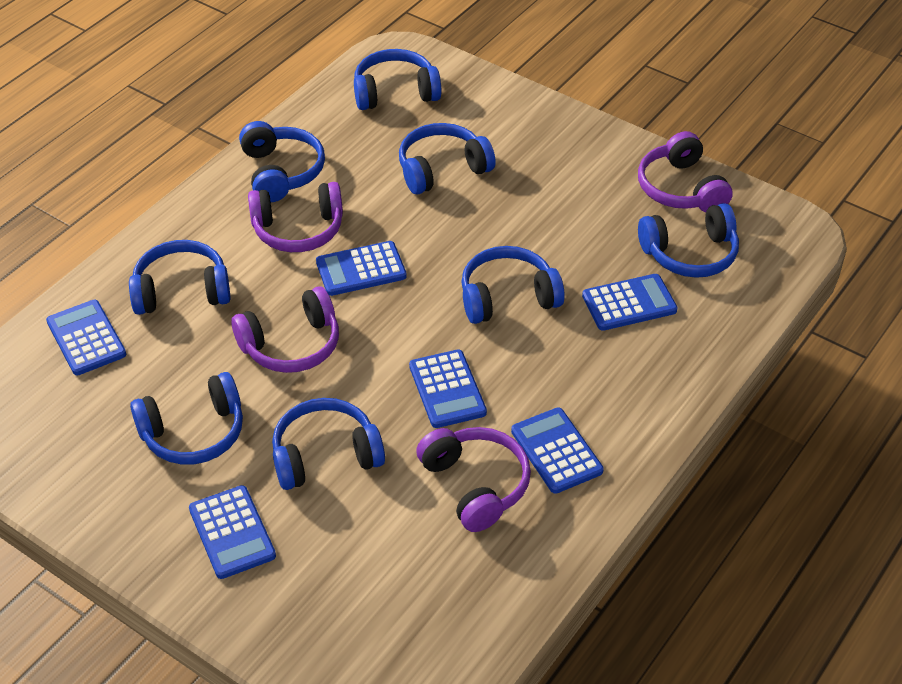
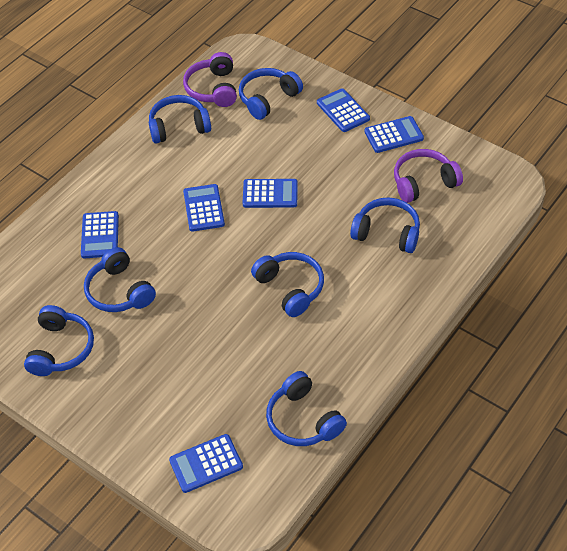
blue headphones: 8 -> 7
purple headphones: 4 -> 2

